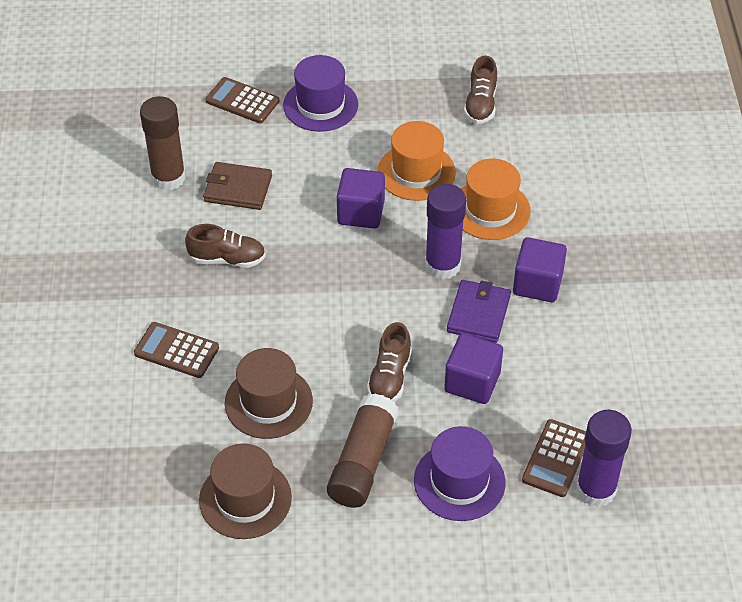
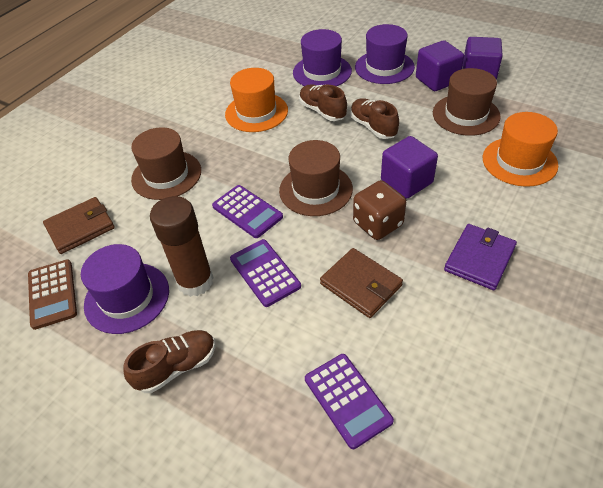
brown calculator: 3 -> 1
brown dice: 0 -> 1
brown glue stick: 2 -> 1
brown hat: 2 -> 3
brown wallet: 1 -> 2
purple calculator: 0 -> 3
purple glue stick: 2 -> 0
purple hat: 2 -> 3

